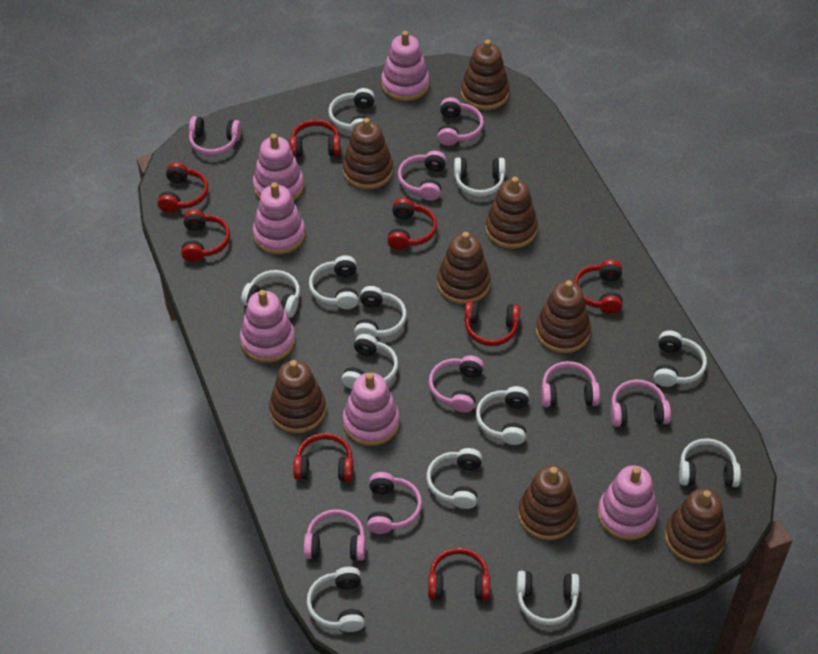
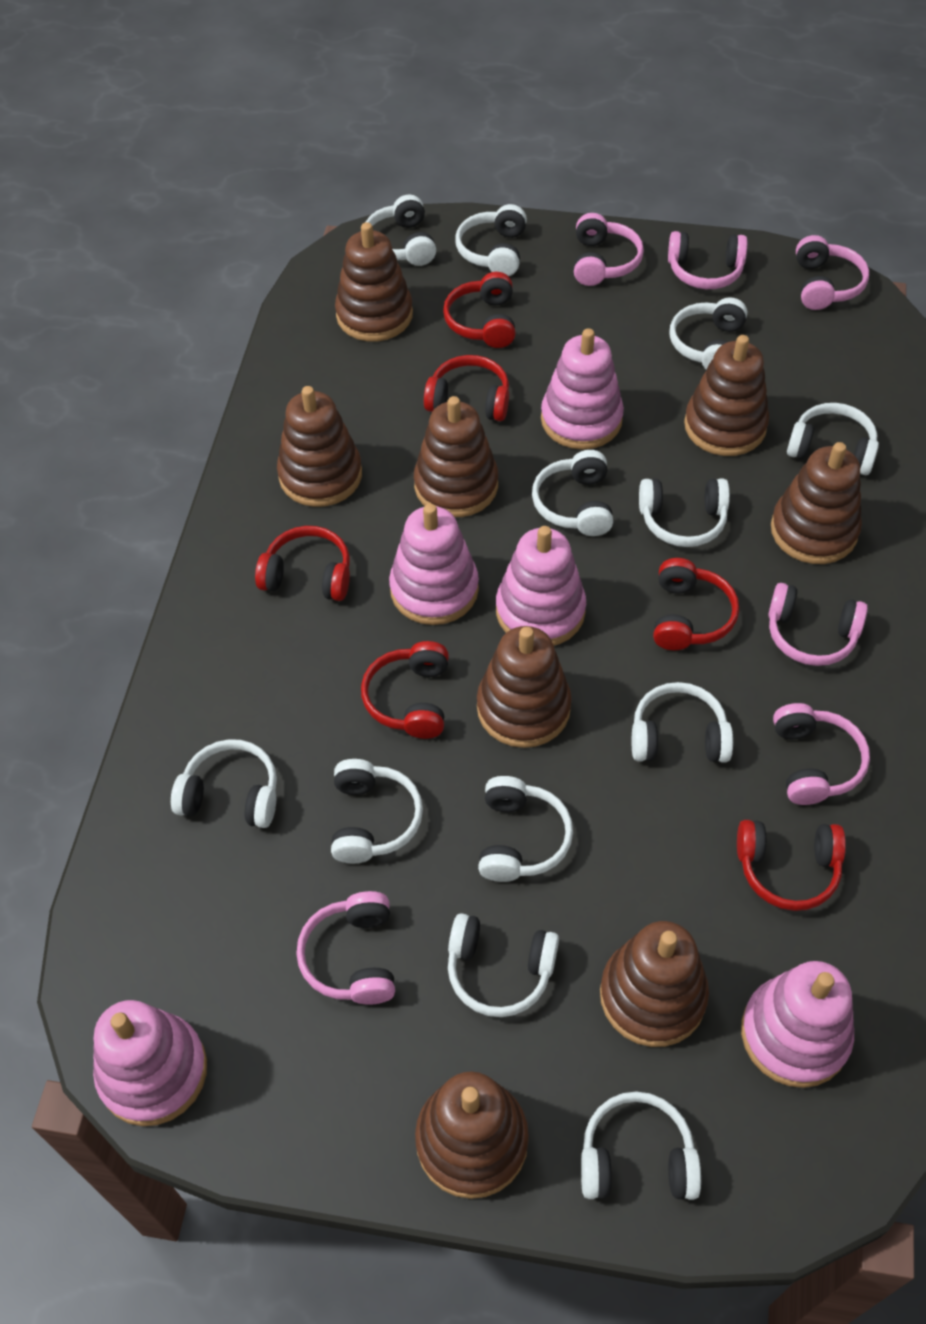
pink headphones: 8 -> 6
pink stacking toy: 6 -> 5
red headphones: 8 -> 6

